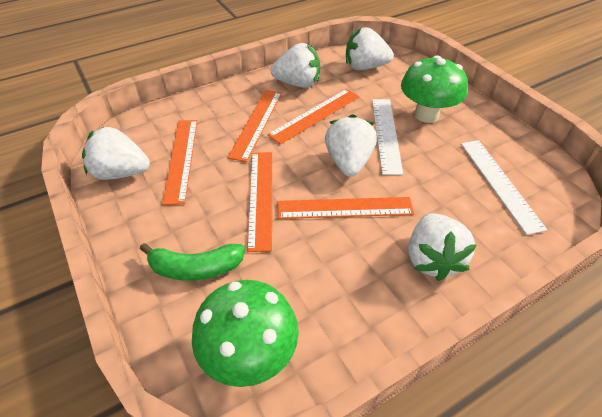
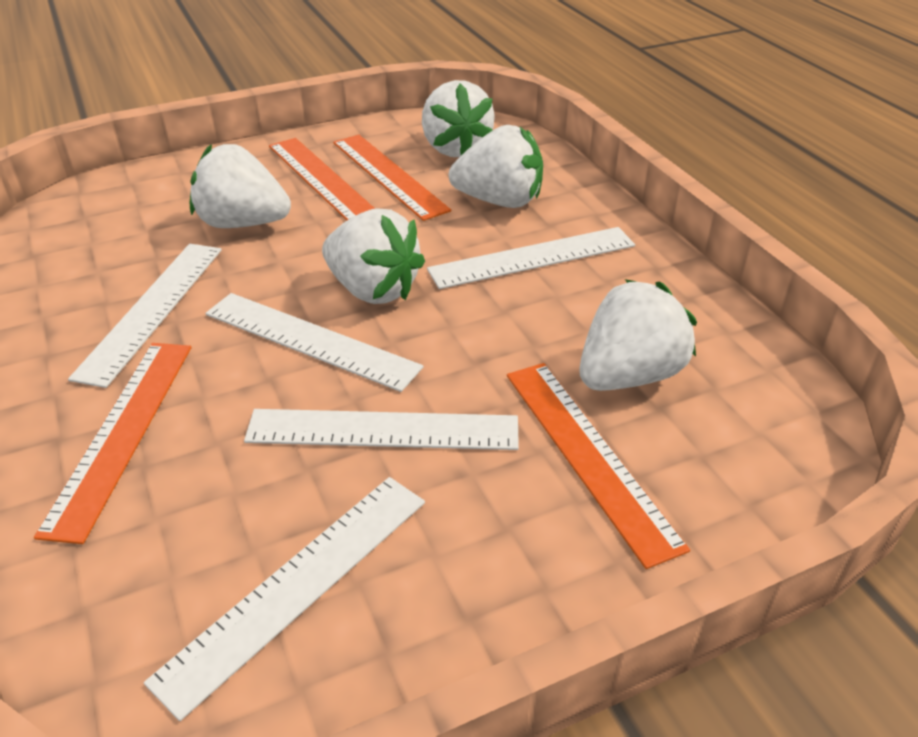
green banana: 1 -> 0
green mushroom: 2 -> 0
orange ruler: 5 -> 4
white ruler: 2 -> 5

